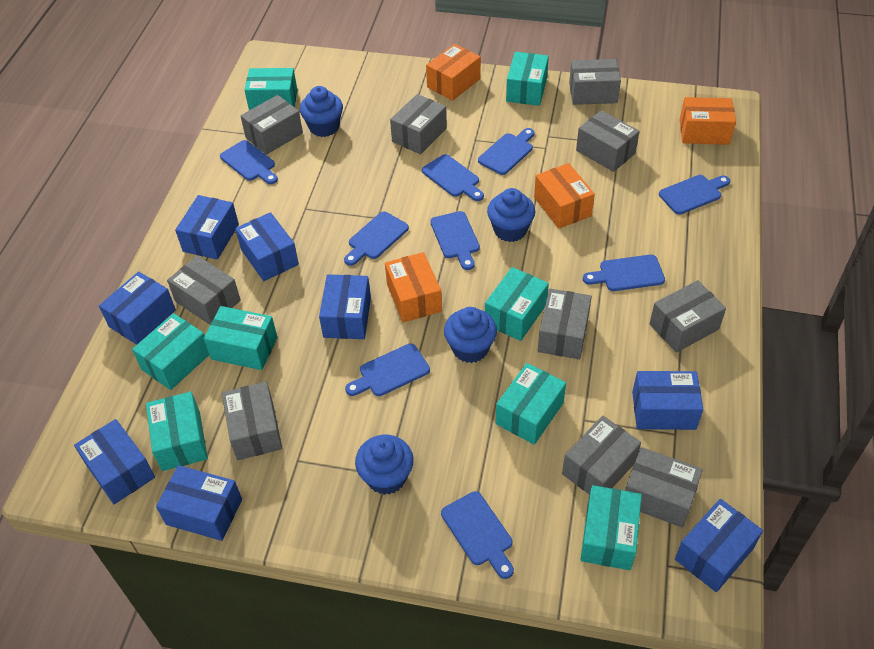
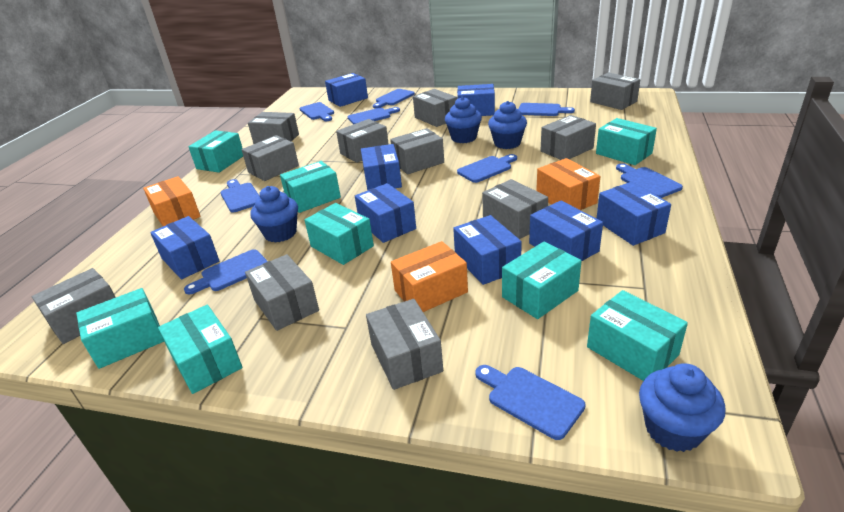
grey box: 10 -> 11
orange box: 4 -> 3

